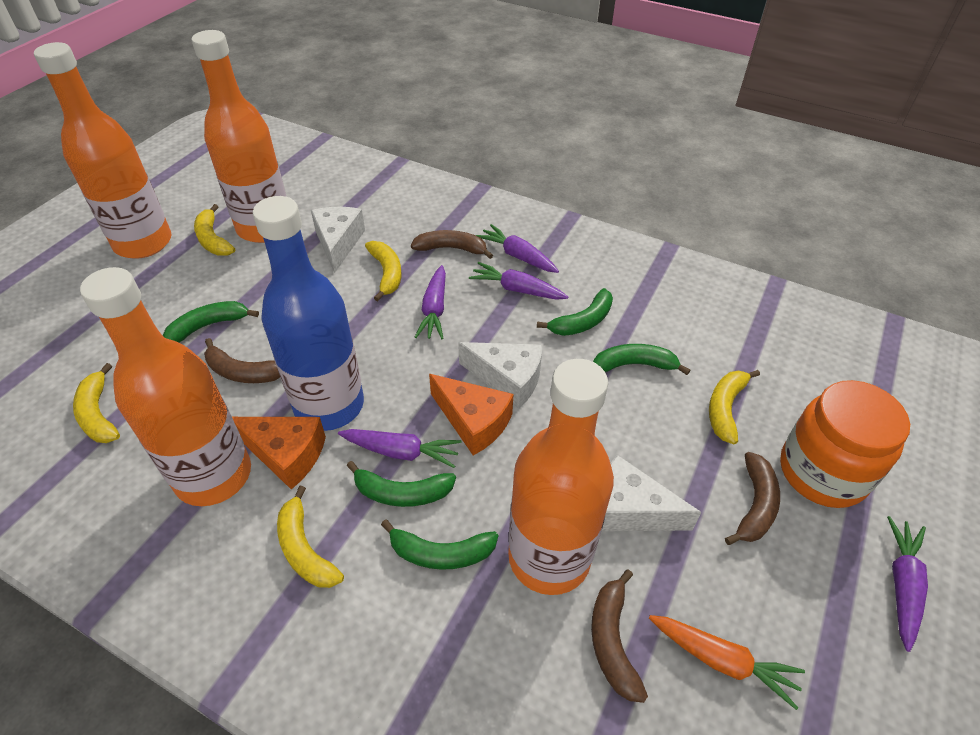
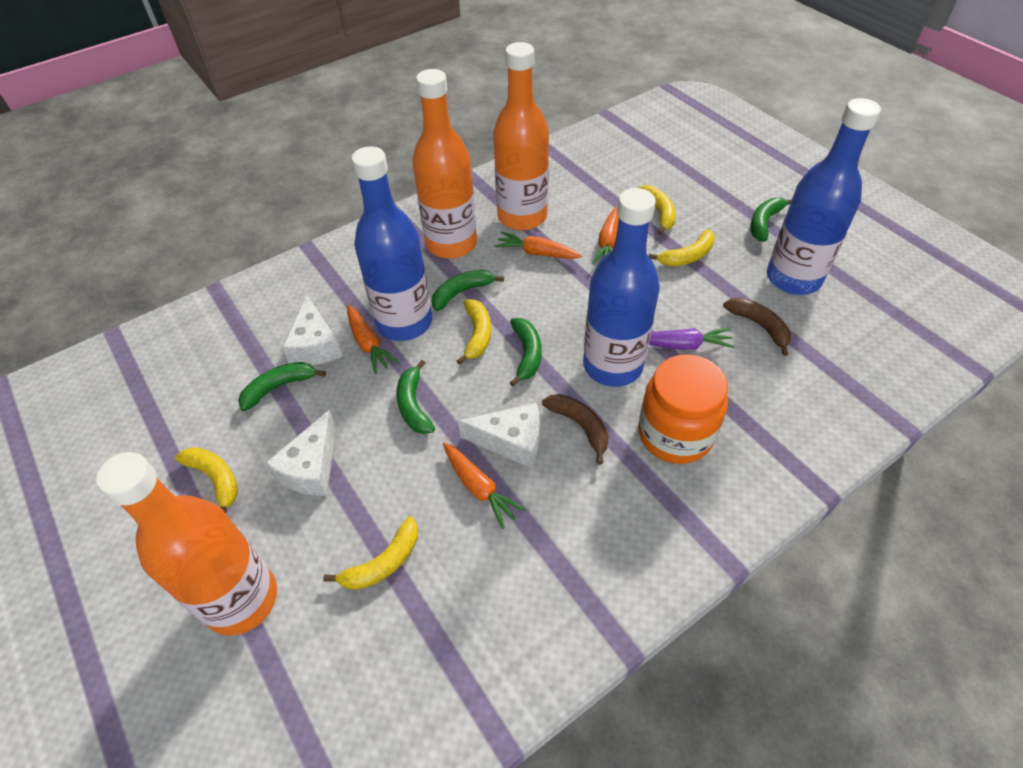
blue bottle: 1 -> 3
brown banana: 4 -> 2
orange bottle: 4 -> 3
orange carrot: 1 -> 4
orange cheese: 2 -> 0
purple carrot: 5 -> 1

